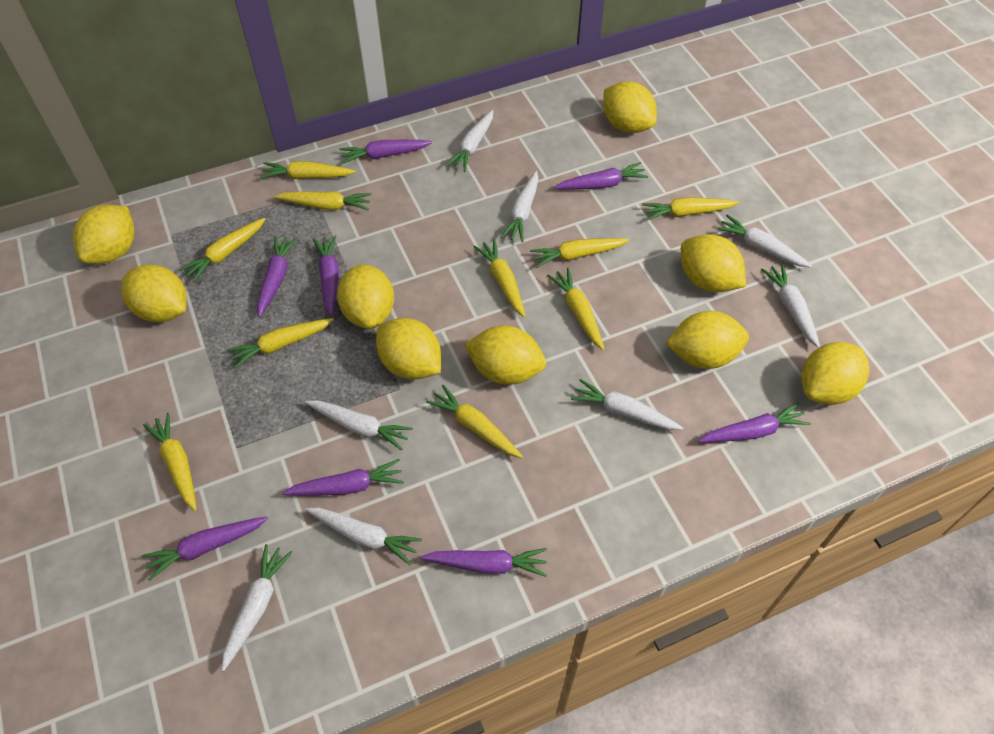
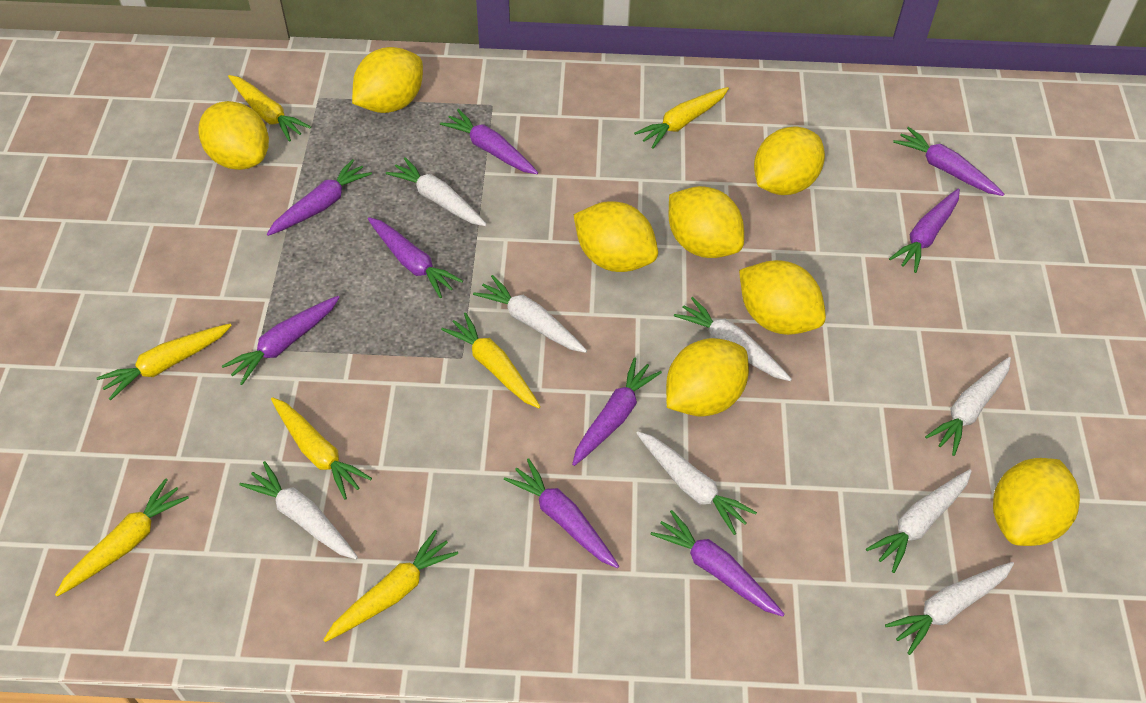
purple carrot: 8 -> 9
yellow carrot: 10 -> 7
yellow lemon: 9 -> 8

